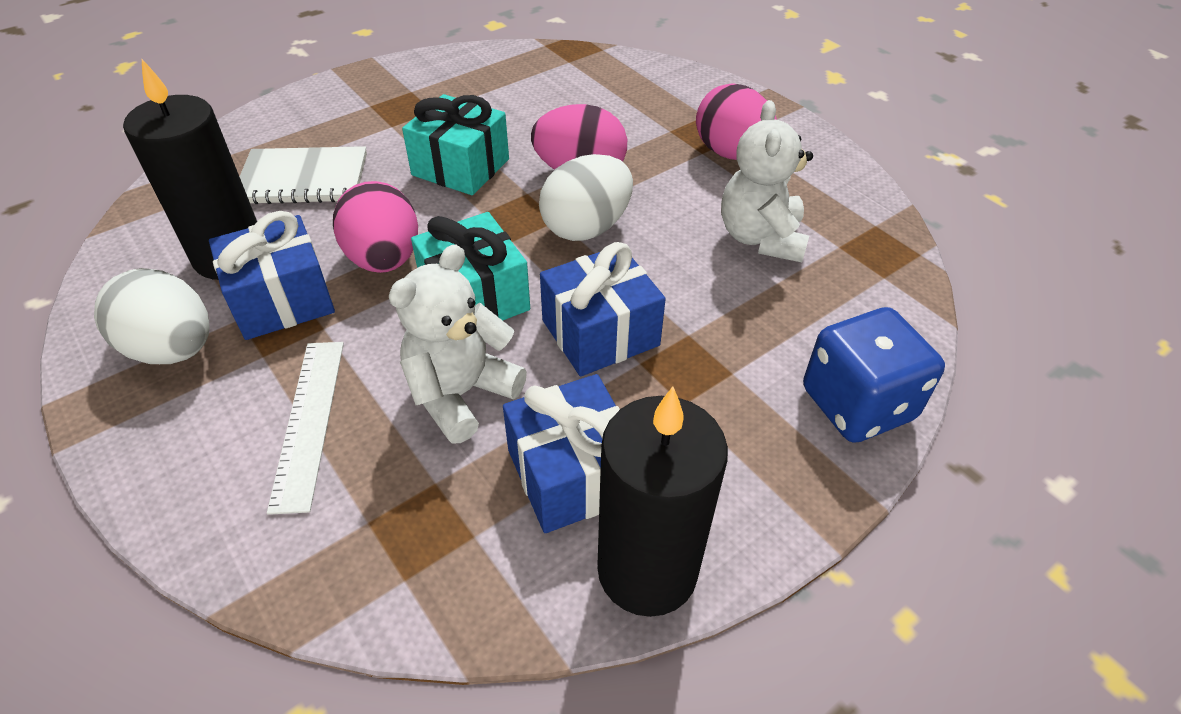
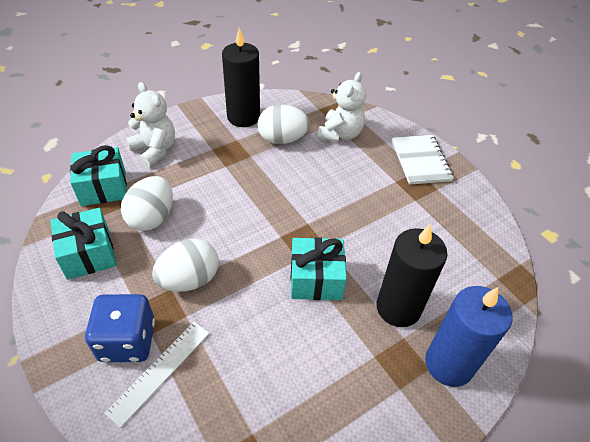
blue candle: 0 -> 1
blue gift: 3 -> 0
pink egg: 3 -> 0
turquoise gift: 2 -> 3
white egg: 2 -> 3

